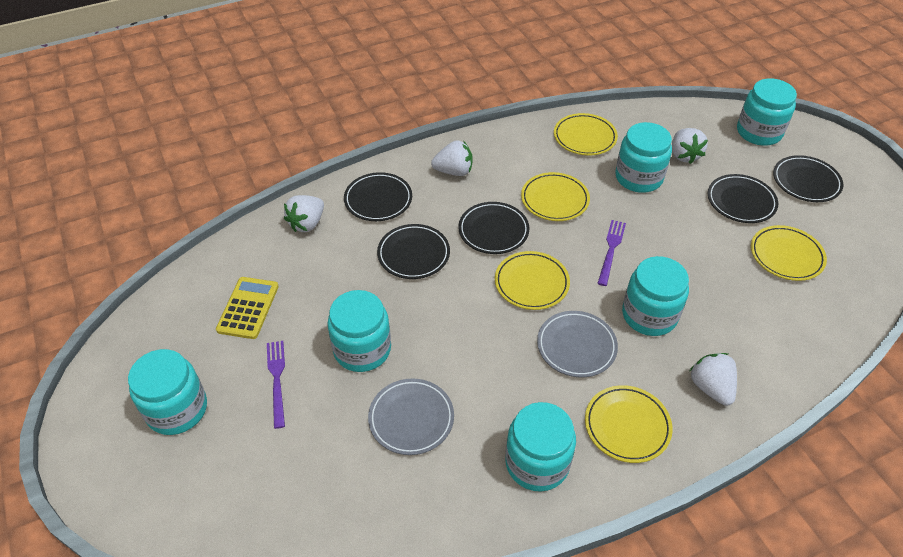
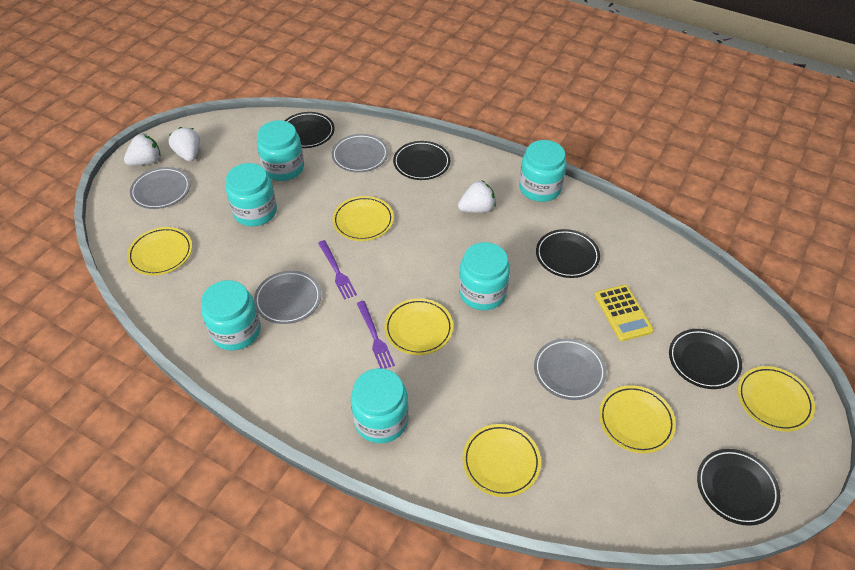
grey plate: 2 -> 4
white strawberry: 4 -> 3
yellow plate: 5 -> 6

